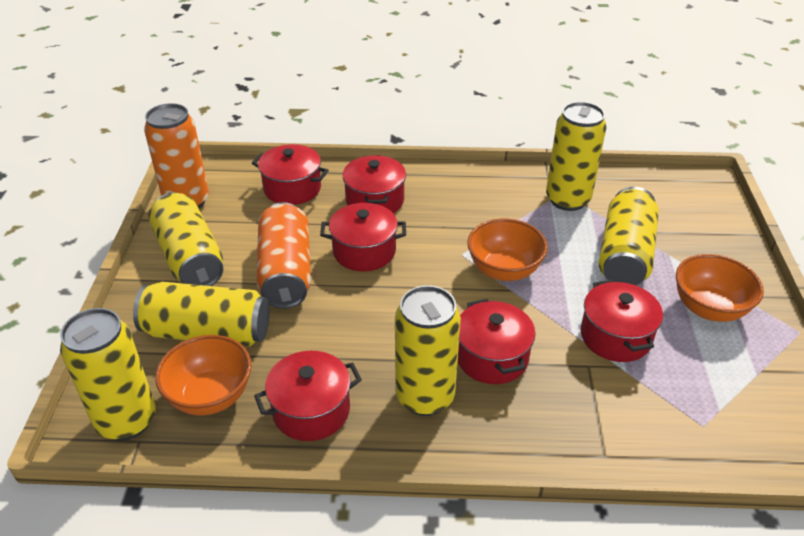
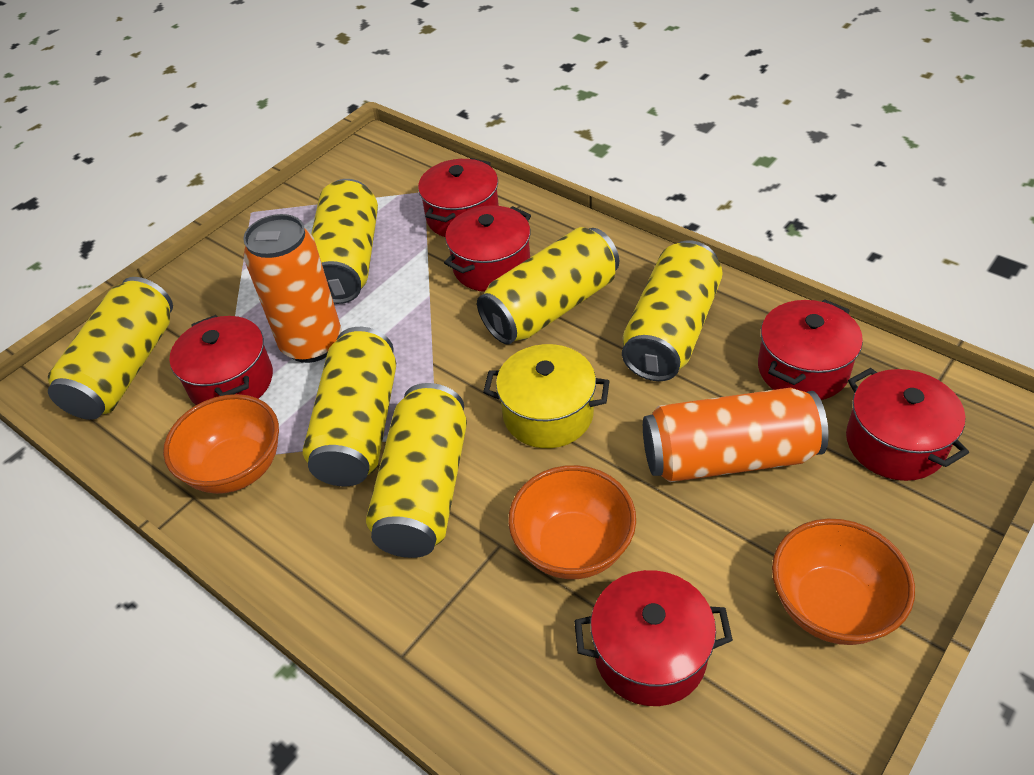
yellow pot: 0 -> 1

